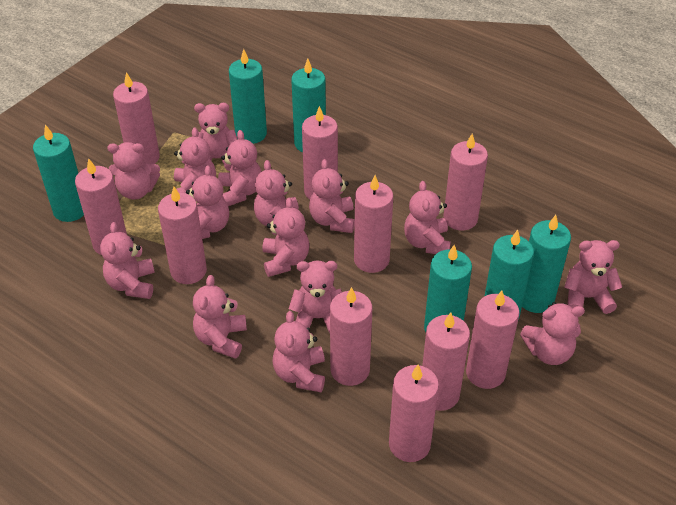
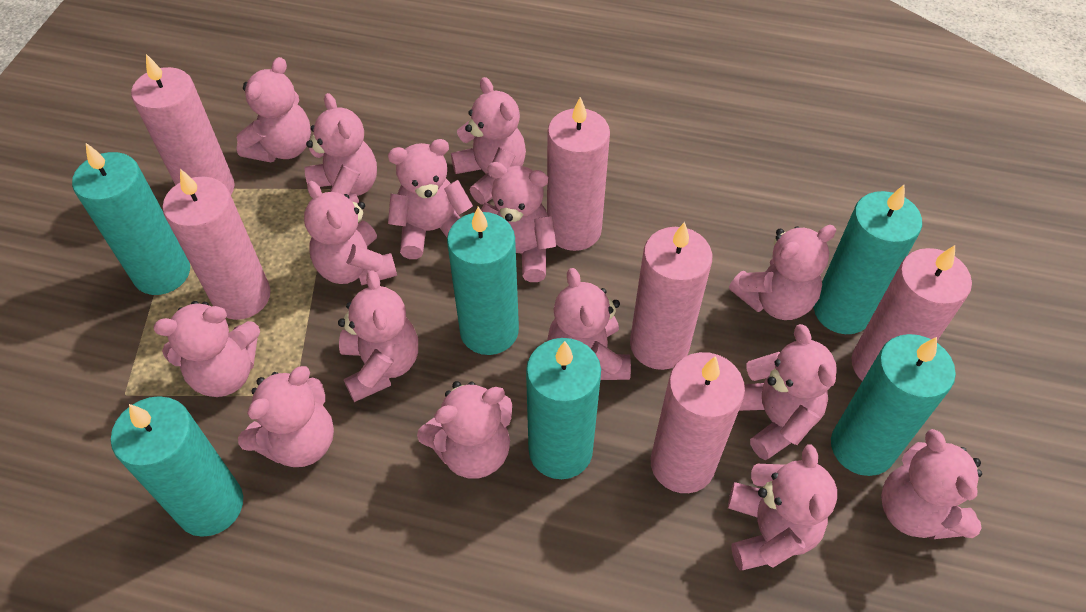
pink candle: 10 -> 6

